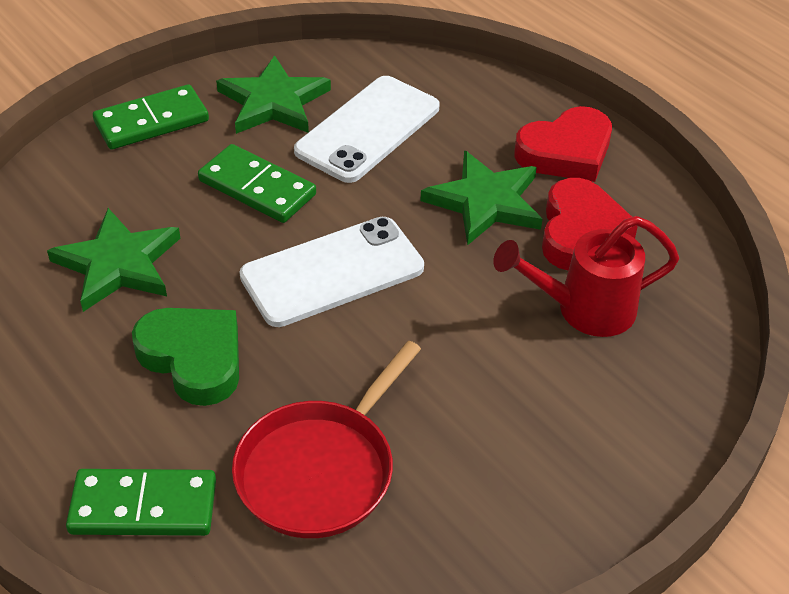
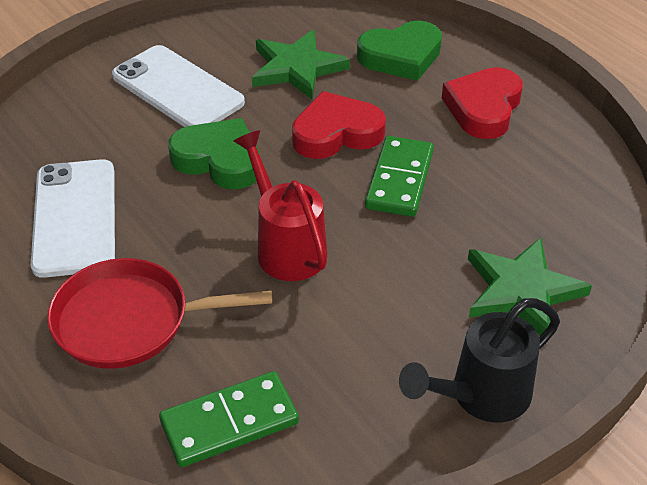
black watering can: 0 -> 1
green domino: 3 -> 2
green heart: 1 -> 2
green star: 3 -> 2

